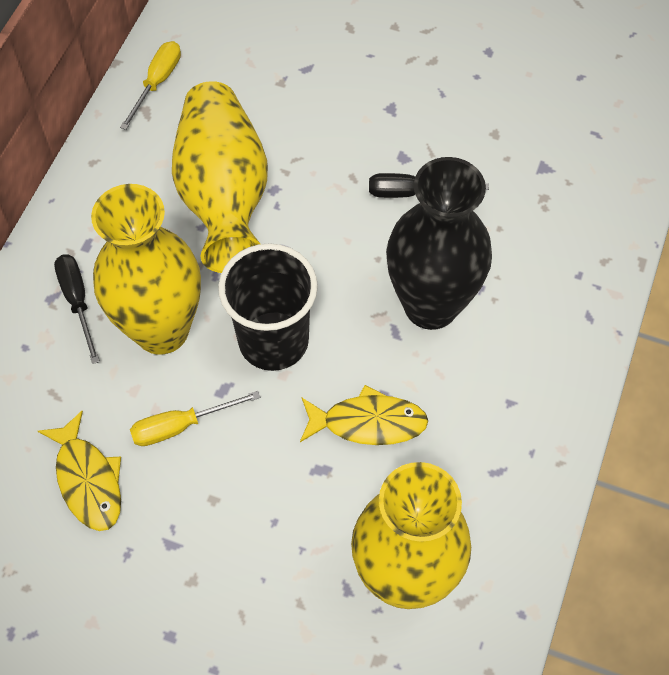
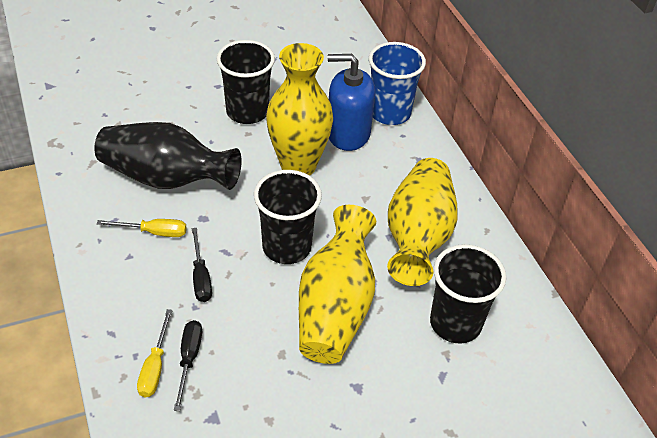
black cup: 1 -> 3
blue cup: 0 -> 1
blue soap dispenser: 0 -> 1
yellow fish: 2 -> 0

